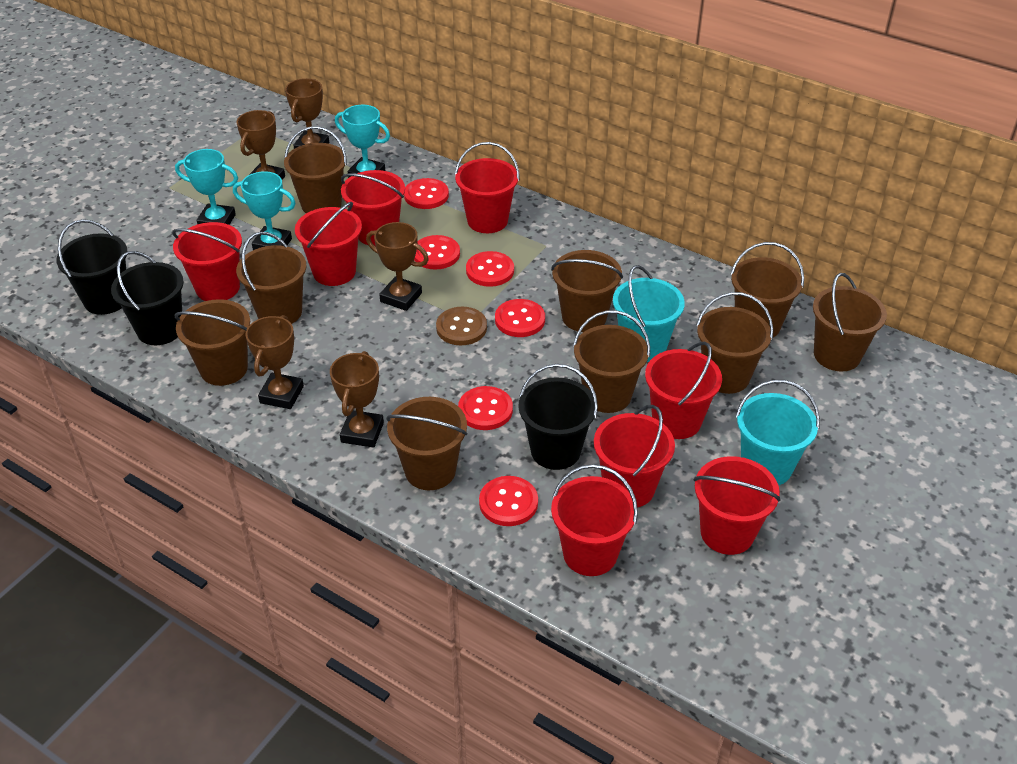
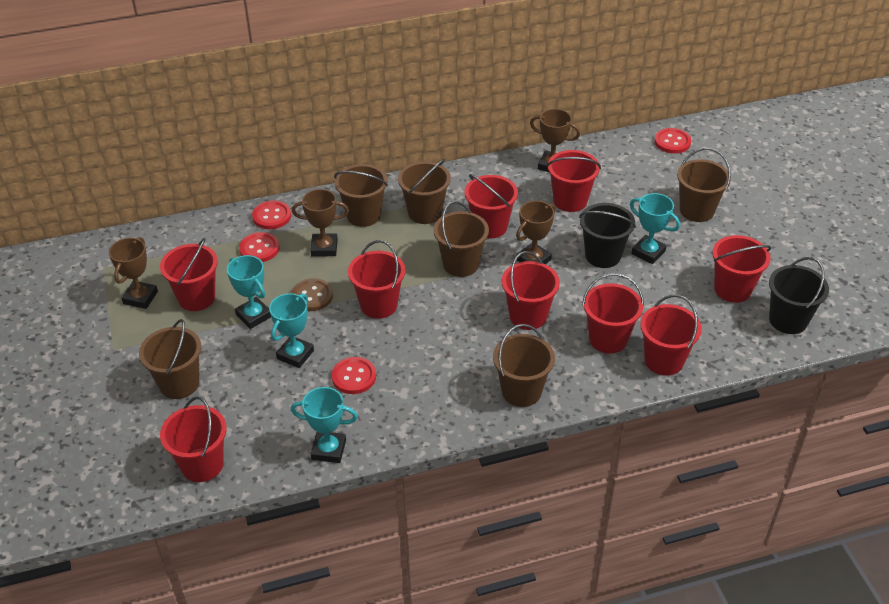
black bucket: 3 -> 2
brown bucket: 9 -> 6
brown trophy: 5 -> 4
red bucket: 8 -> 9
red button: 6 -> 4
turquoise bucket: 2 -> 0
turquoise trophy: 3 -> 4

